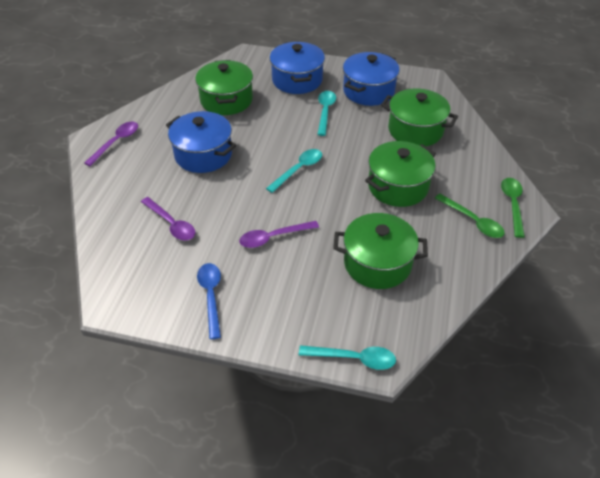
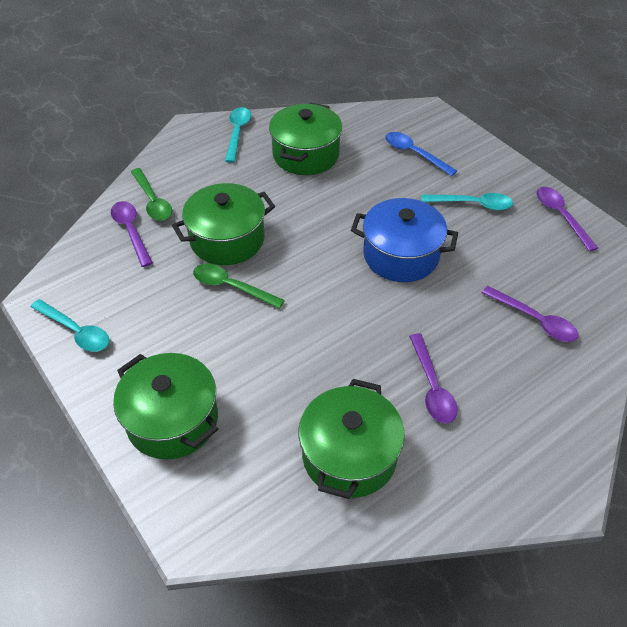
blue pot: 3 -> 1
purple spoon: 3 -> 4

